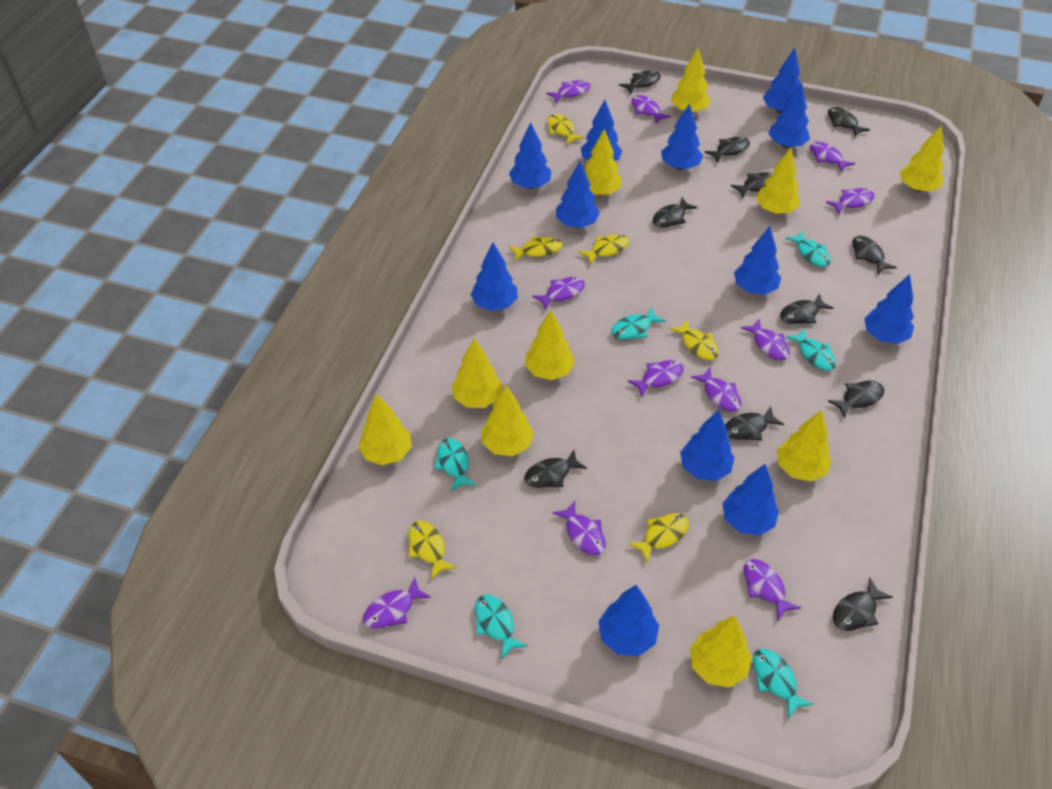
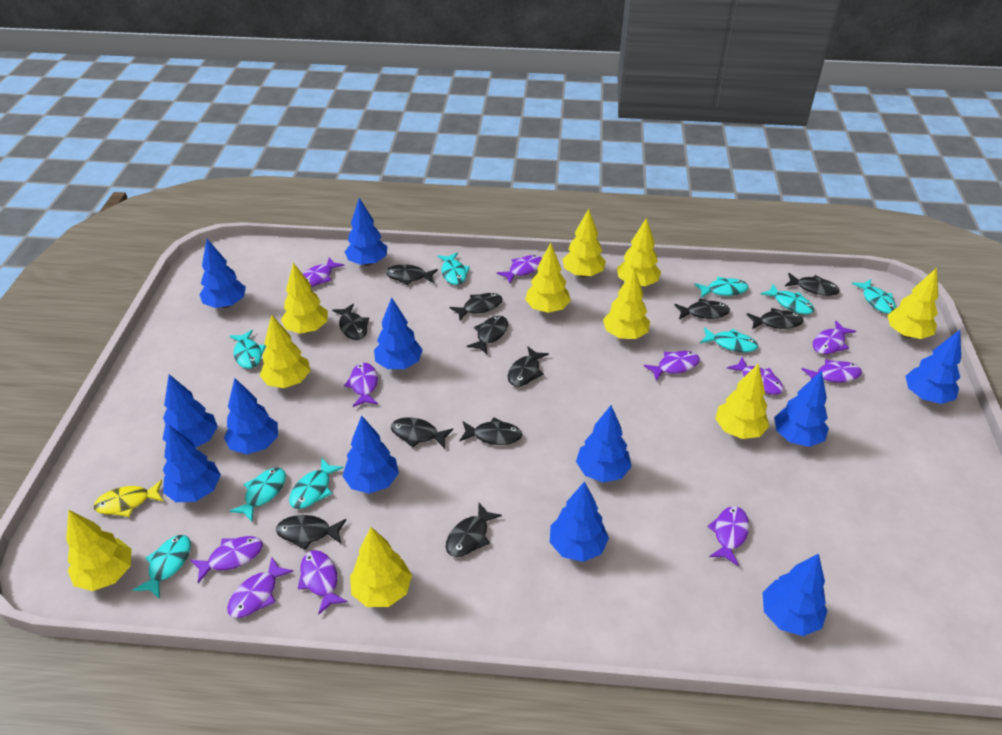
black fish: 11 -> 12
turquoise fish: 6 -> 9
yellow fish: 6 -> 1

